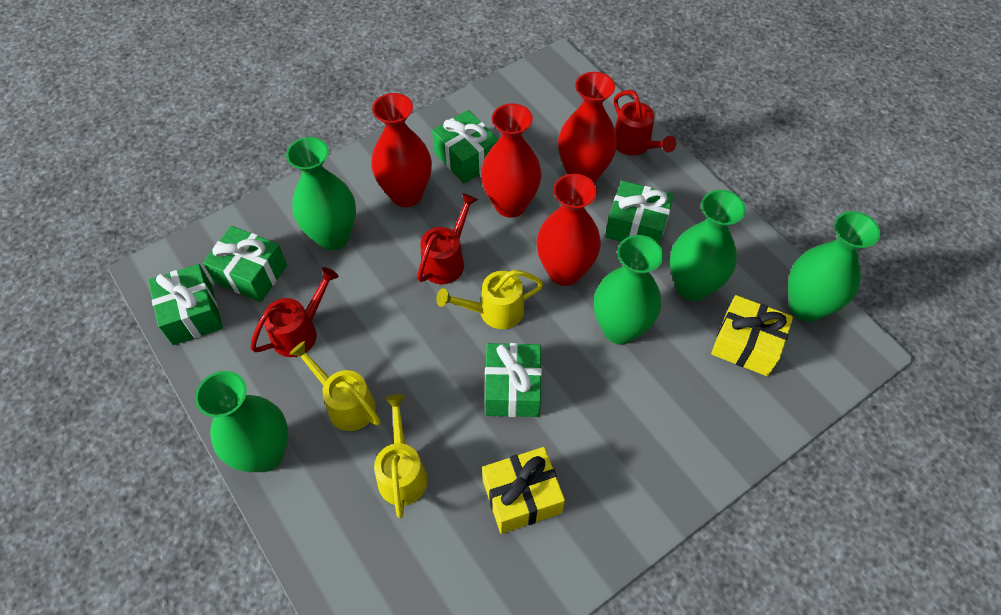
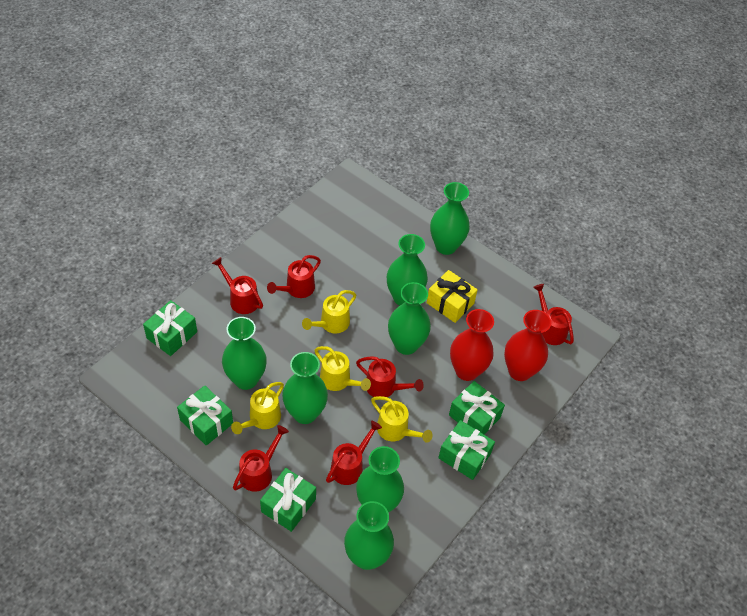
green vase: 5 -> 7
red vase: 4 -> 2
red watering can: 3 -> 6
yellow gift: 2 -> 1
yellow watering can: 3 -> 4

